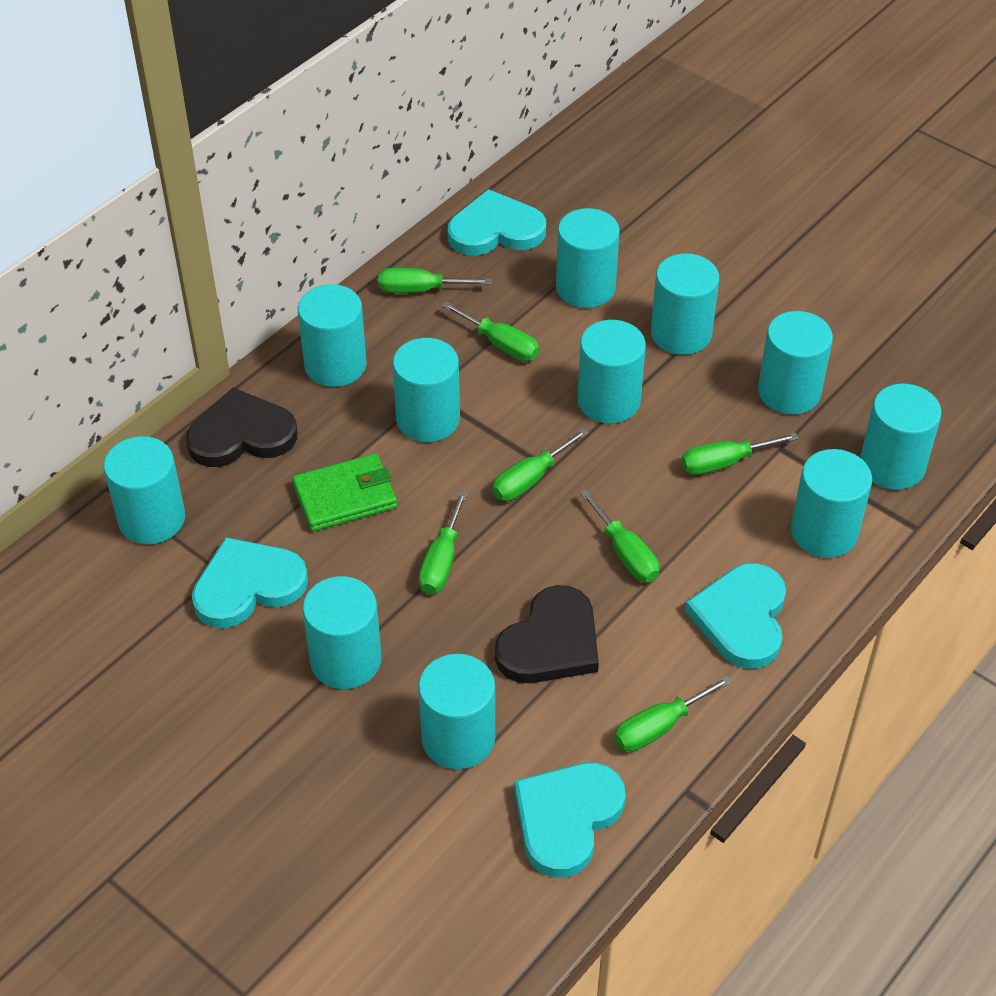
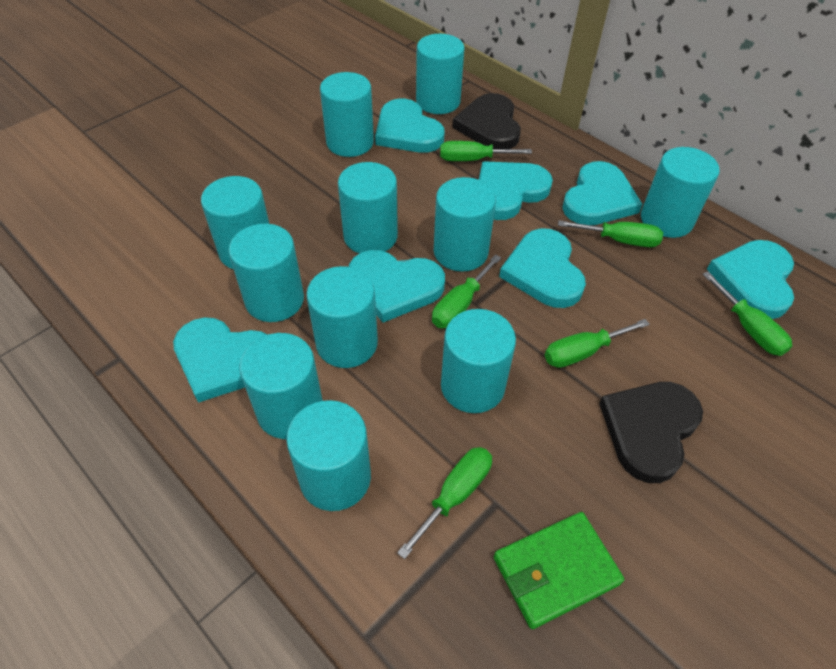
green screwdriver: 7 -> 6
turquoise heart: 4 -> 7

